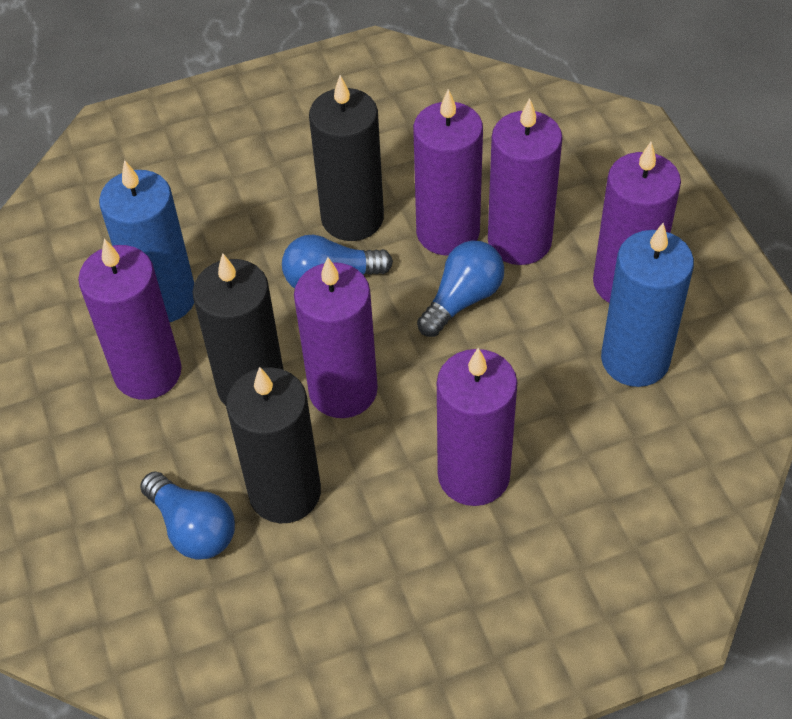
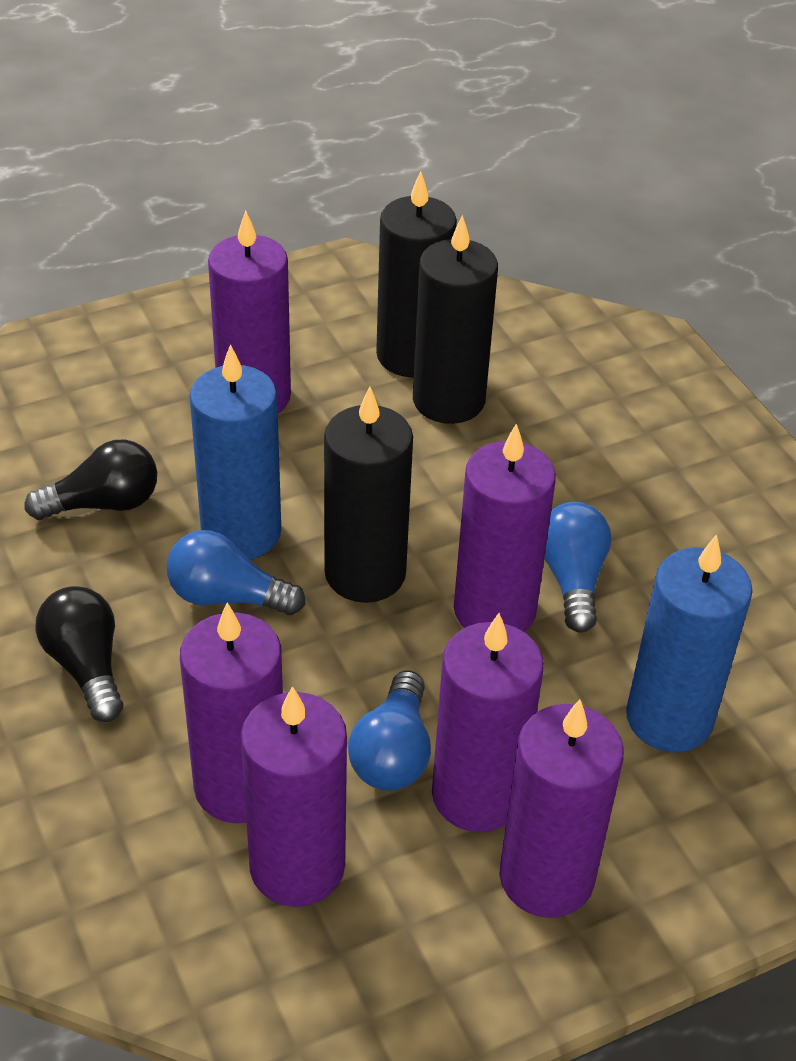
black light bulb: 0 -> 2

